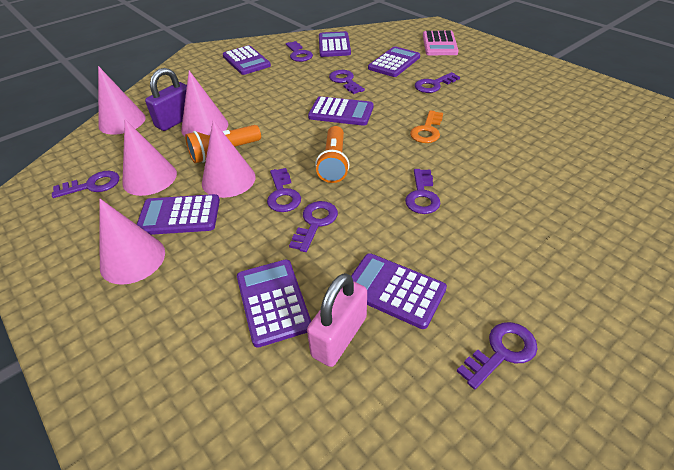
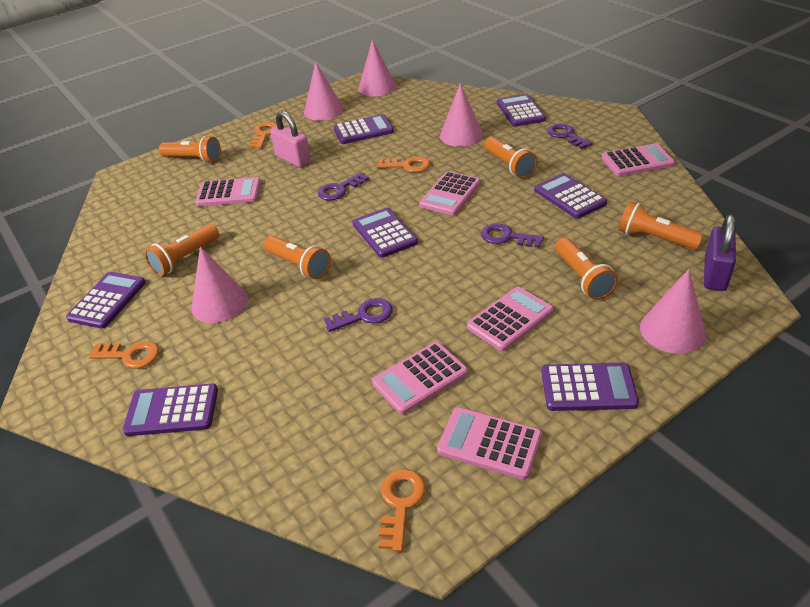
orange flashlight: 2 -> 6
orange key: 1 -> 4
pink calculator: 1 -> 6
purple key: 8 -> 4

